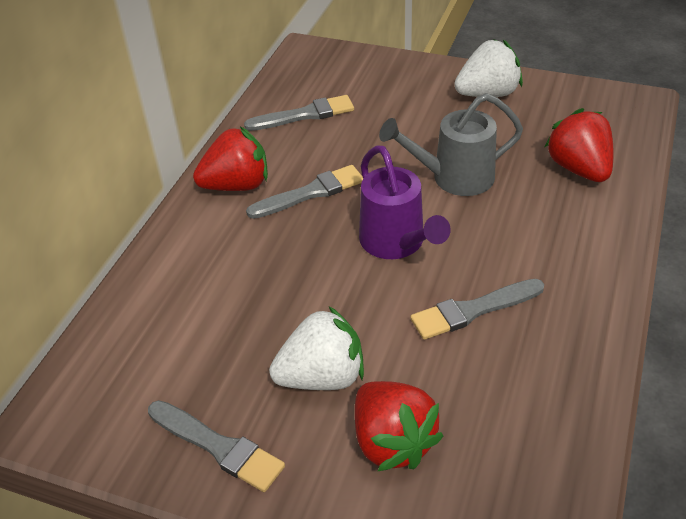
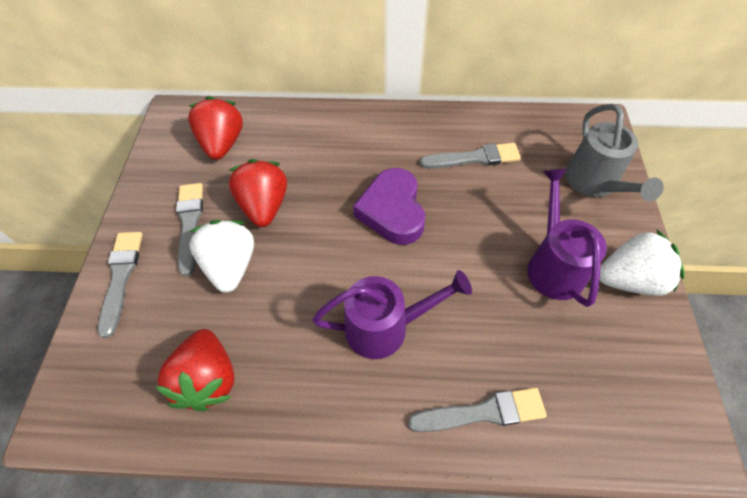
purple heart: 0 -> 1
purple watering can: 1 -> 2

